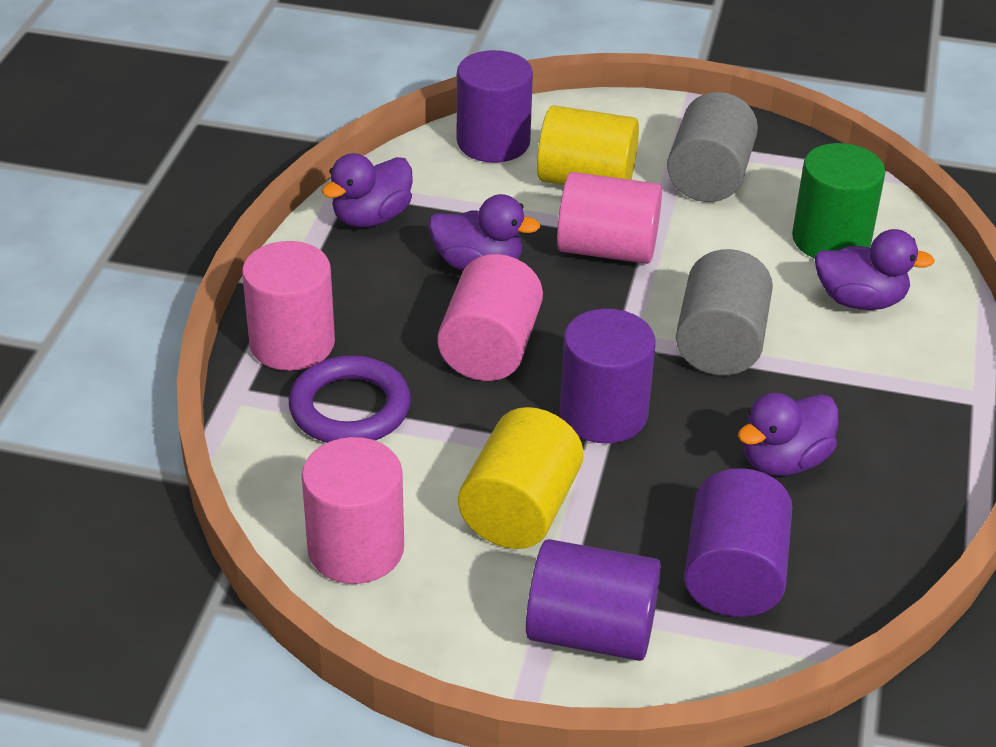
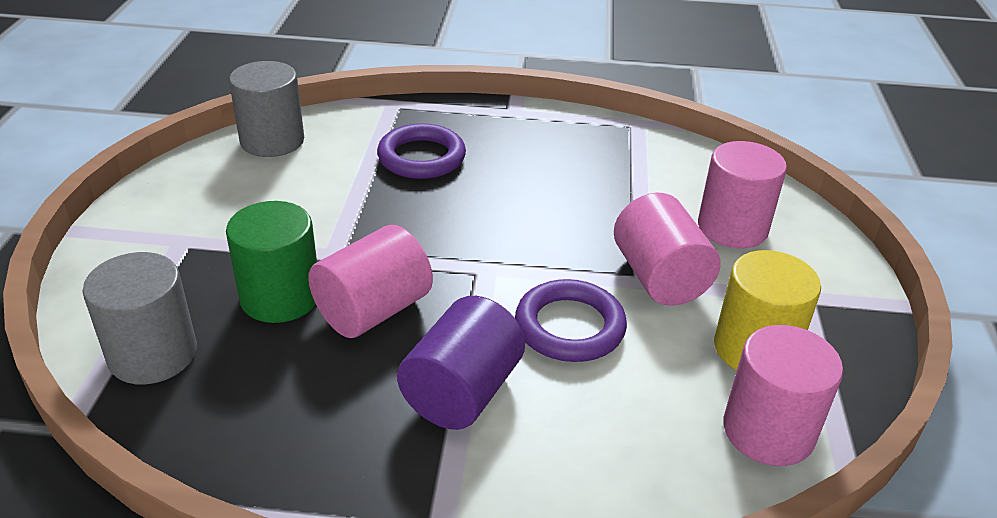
purple cylinder: 4 -> 1
purple duck: 4 -> 0
purple ring: 1 -> 2
yellow cylinder: 2 -> 1

